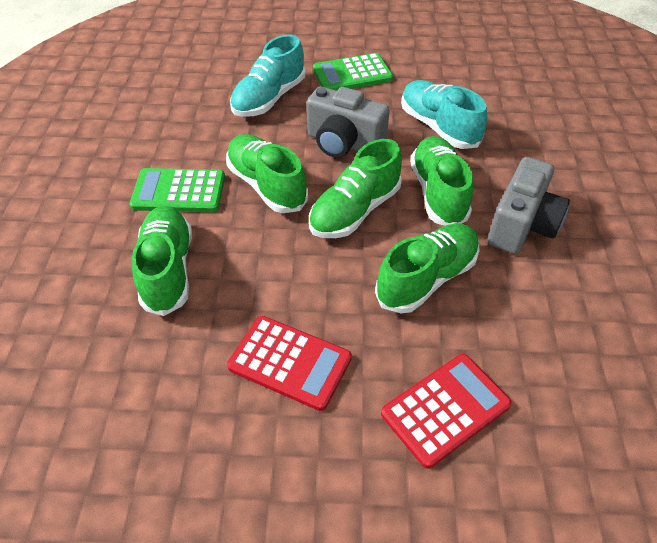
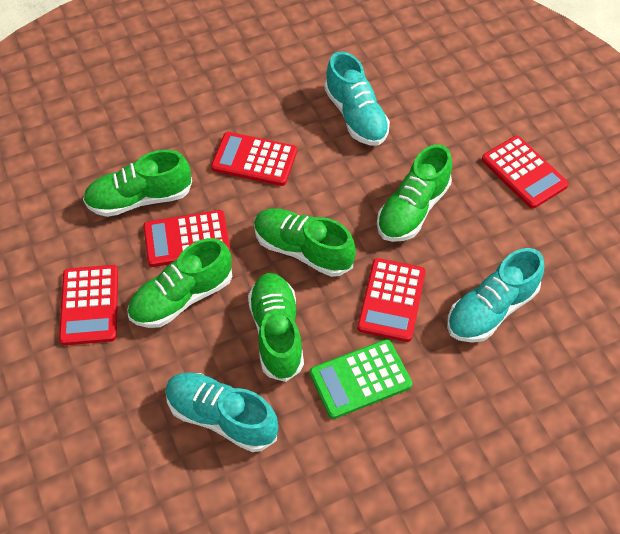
green calculator: 2 -> 1
grey camera: 2 -> 0
red calculator: 2 -> 5
turquoise shoe: 2 -> 3

